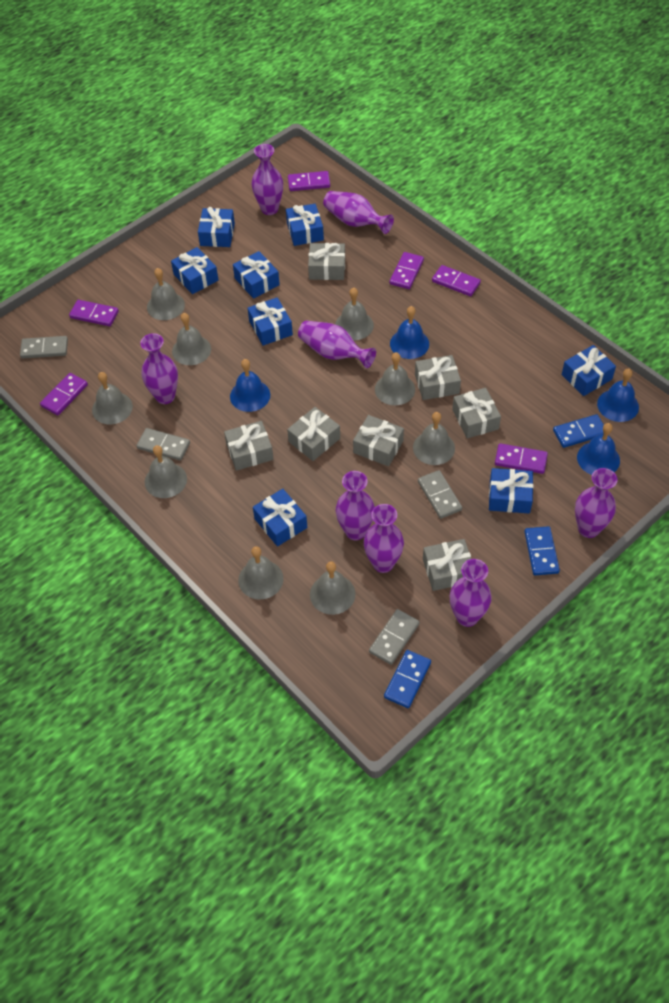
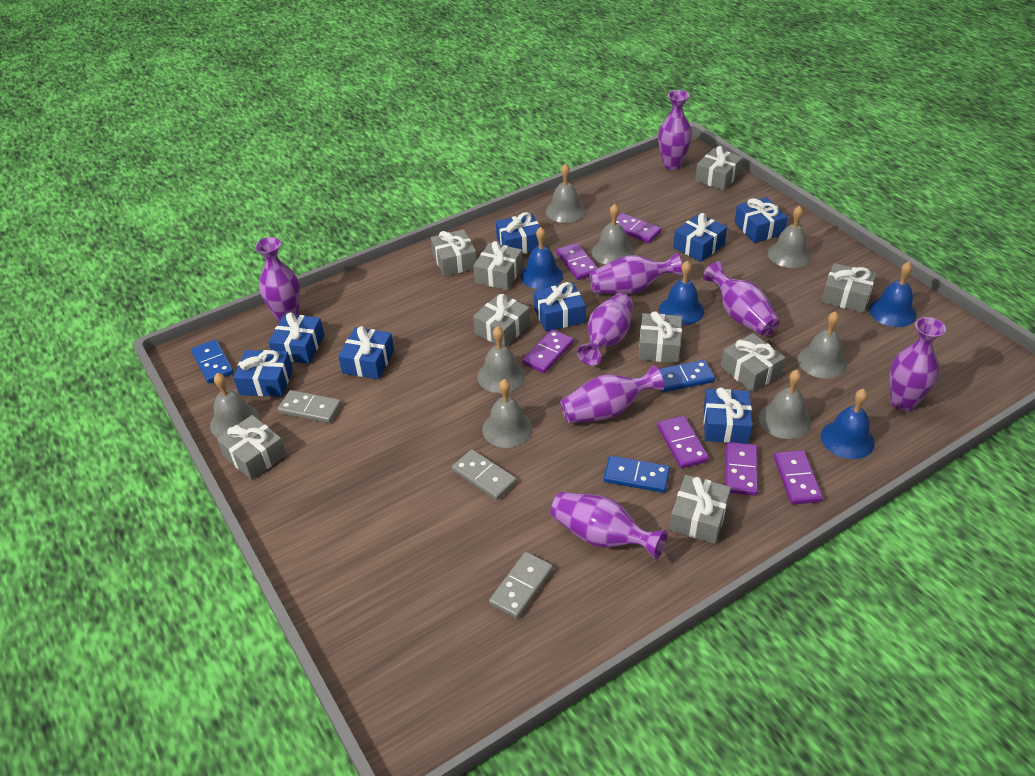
grey bell: 9 -> 8
grey domino: 4 -> 3
grey gift: 7 -> 9

